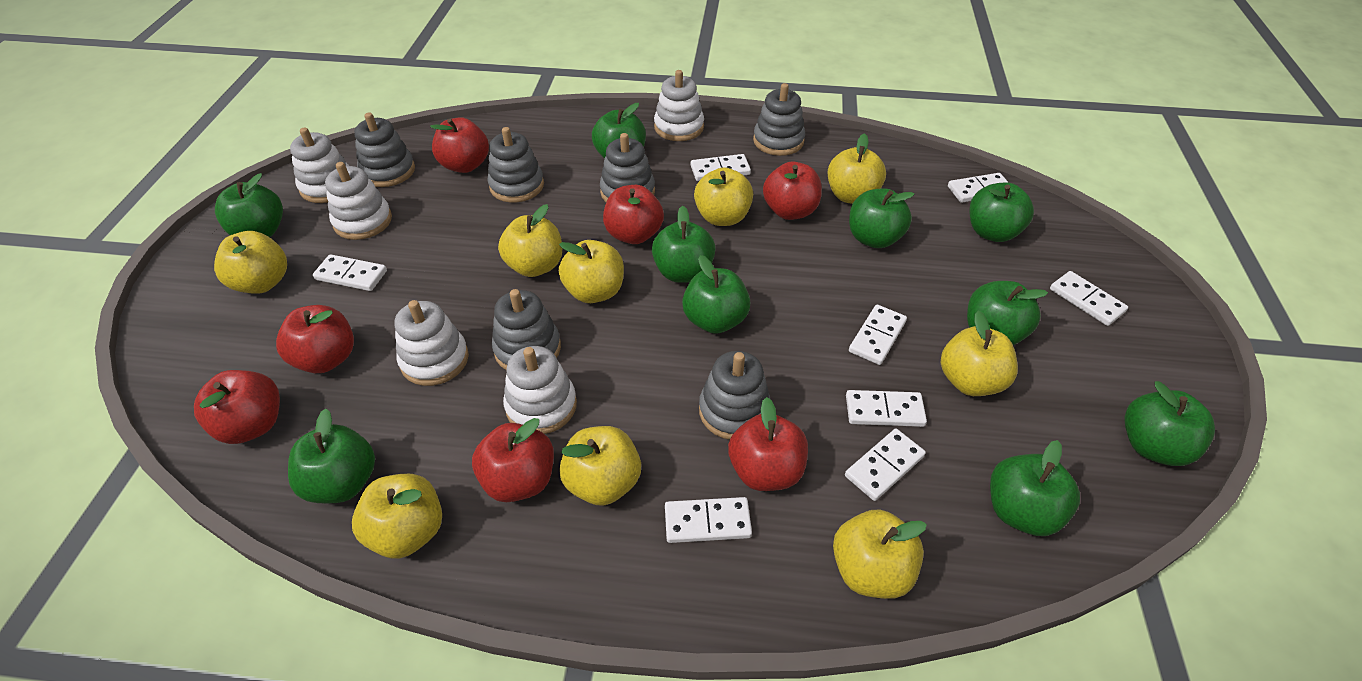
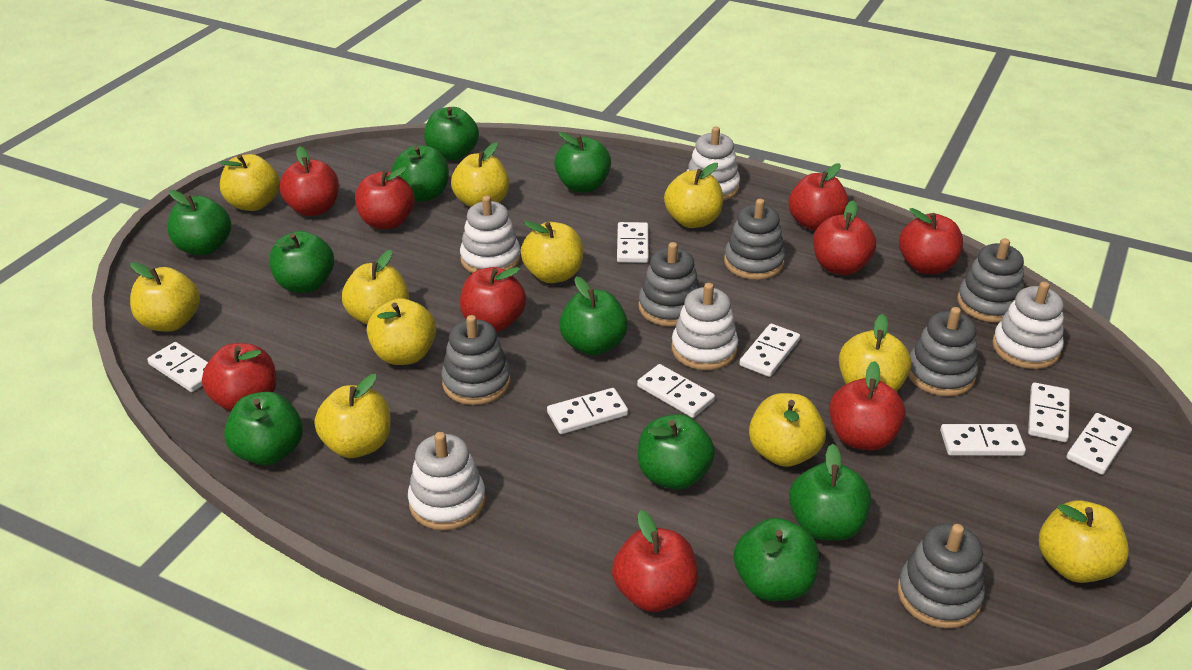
red apple: 7 -> 9
yellow apple: 9 -> 11

